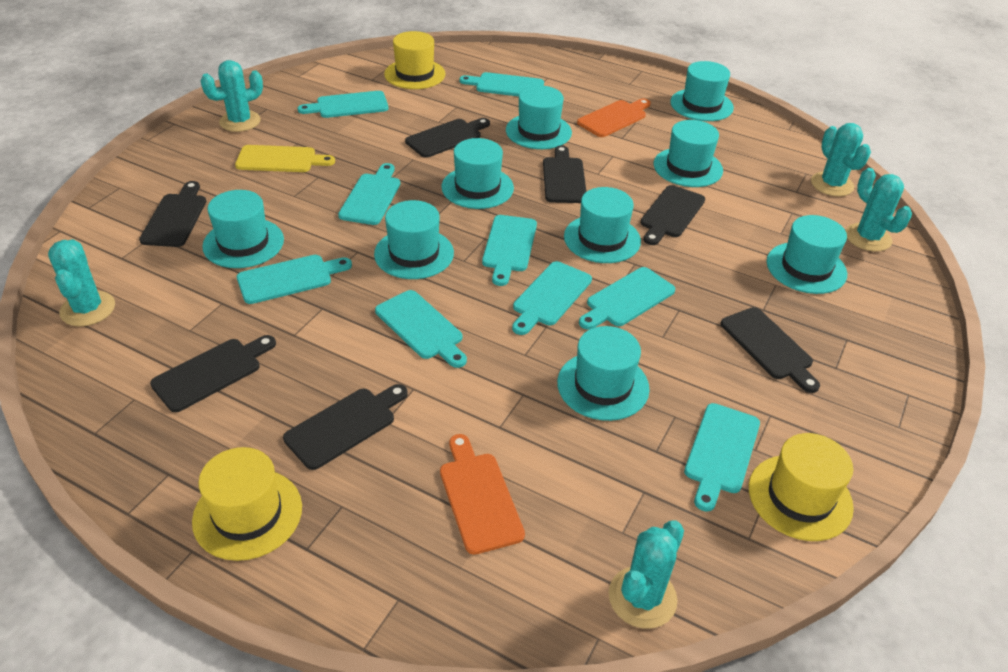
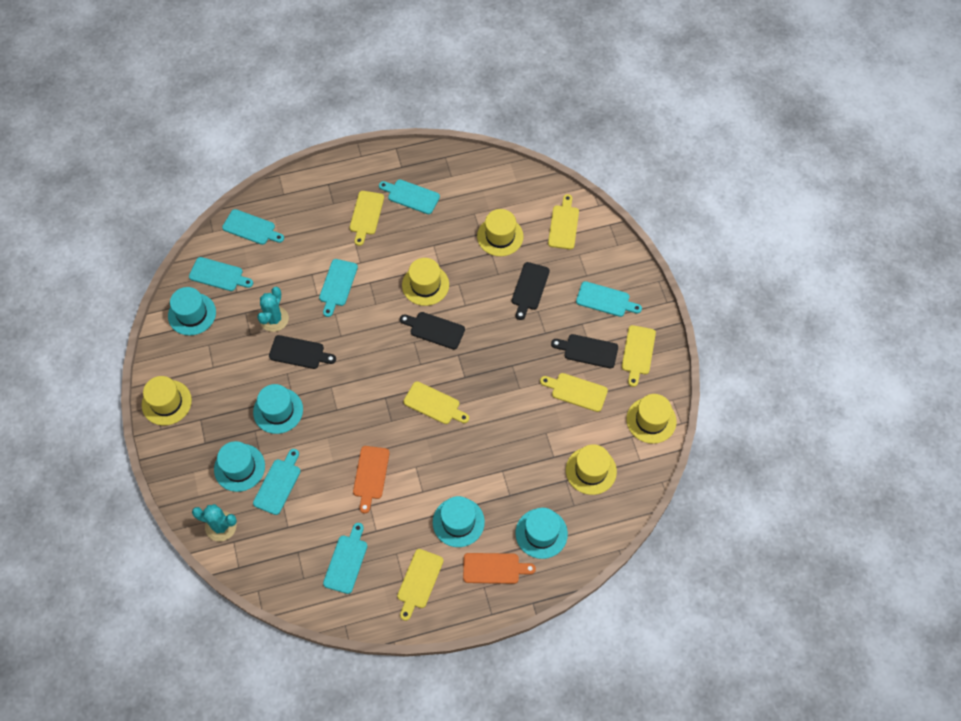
black cutting board: 7 -> 4
turquoise cactus: 5 -> 2
turquoise cutting board: 9 -> 7
turquoise hat: 9 -> 5
yellow cutting board: 1 -> 6
yellow hat: 3 -> 5

